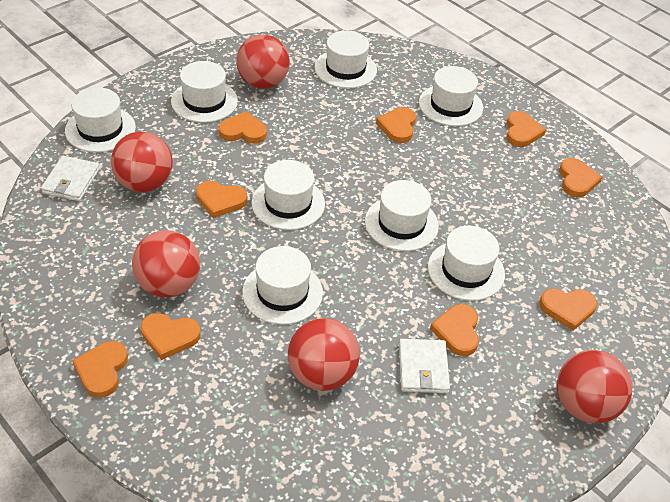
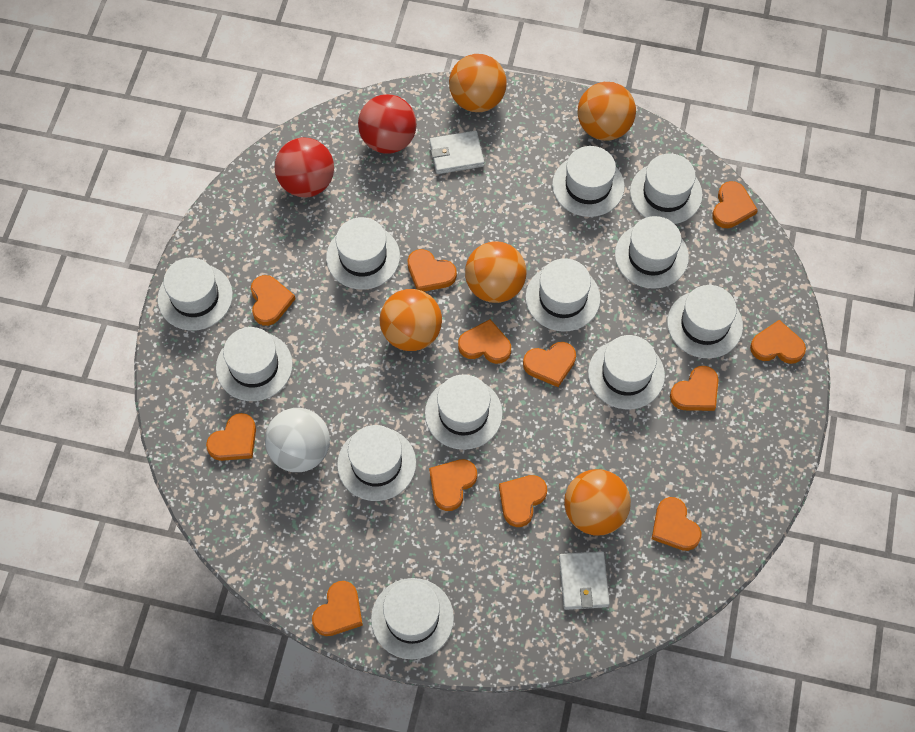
orange ball: 0 -> 5
orange heart: 9 -> 12
red ball: 5 -> 2
white ball: 0 -> 1
white hat: 8 -> 12

